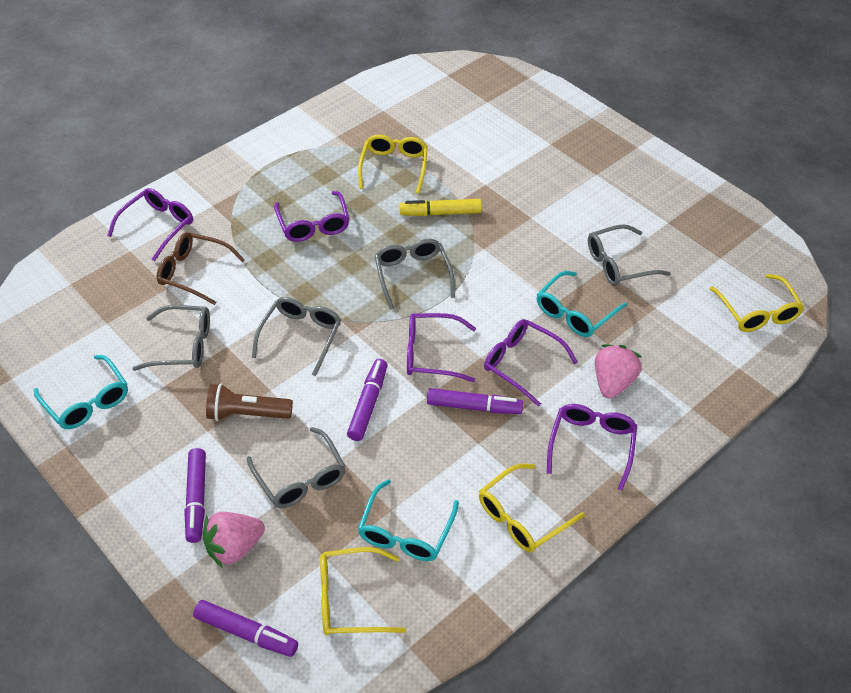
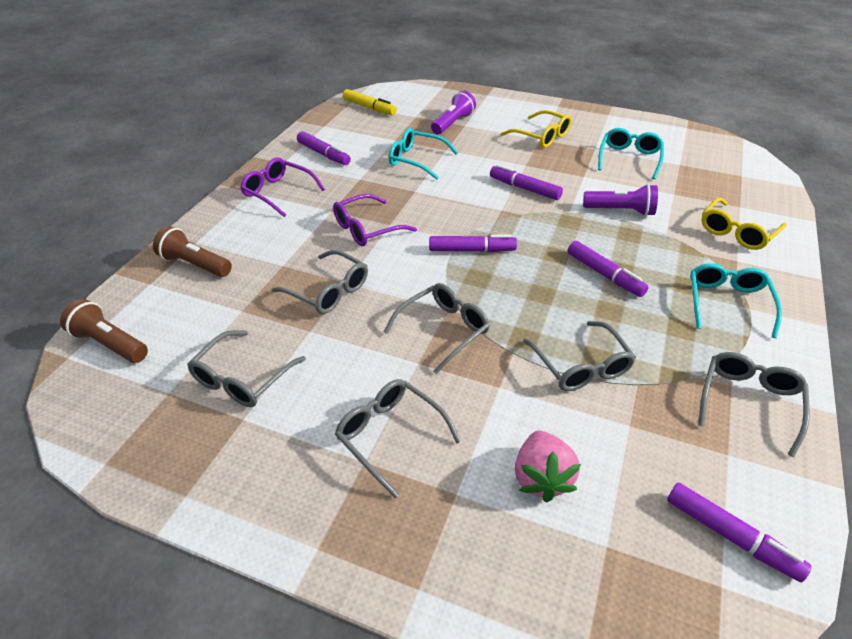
brown flashlight: 1 -> 2
brown glasses: 1 -> 0
grey glasses: 5 -> 6
pink strawberry: 2 -> 1
purple flashlight: 0 -> 2
purple glasses: 5 -> 2
purple marker: 4 -> 5
yellow glasses: 4 -> 2

